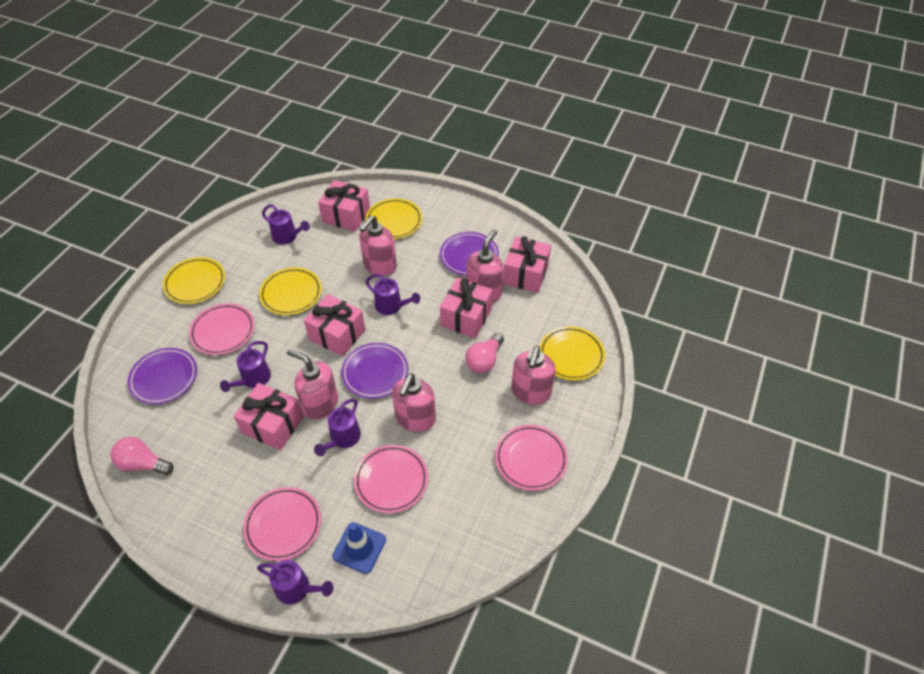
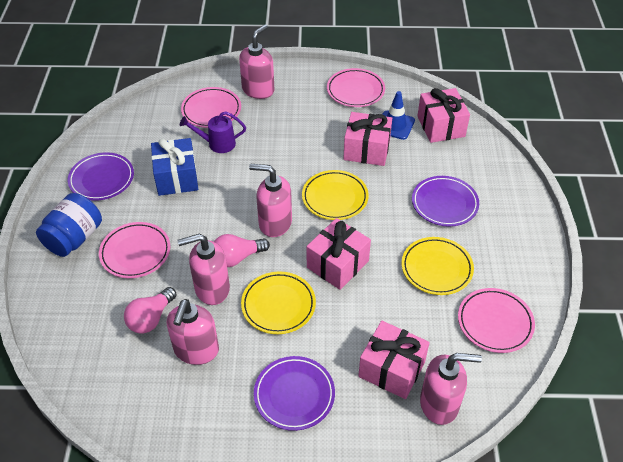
blue gift: 0 -> 1
blue jar: 0 -> 1
pink gift: 5 -> 4
purple watering can: 5 -> 1
yellow plate: 4 -> 3

